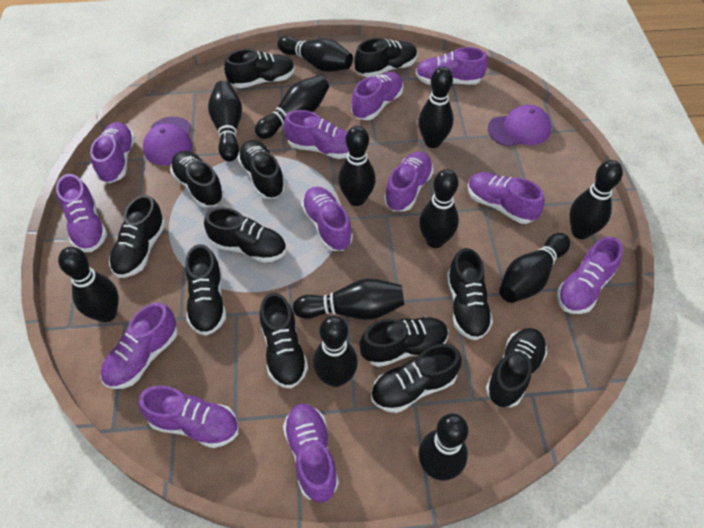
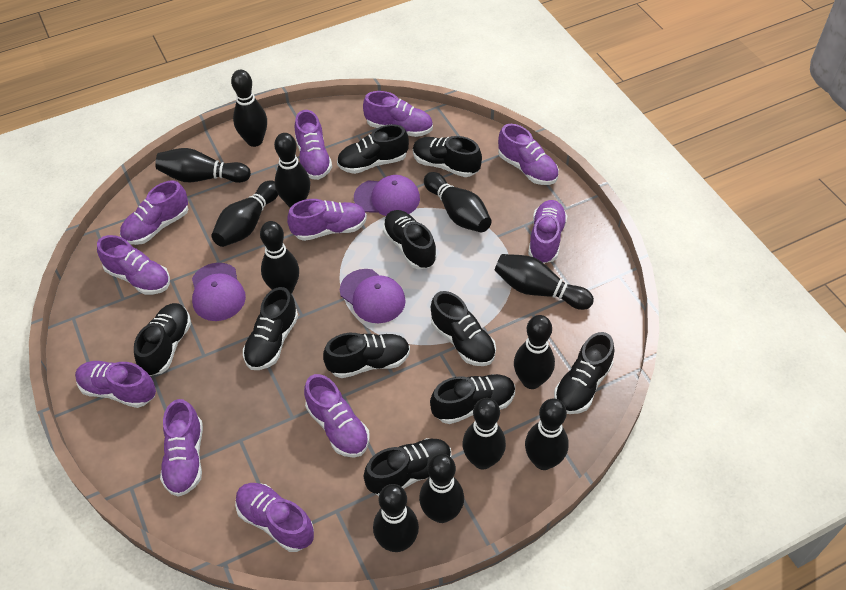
black shoe: 12 -> 10
purple cap: 2 -> 3
purple shoe: 12 -> 11

